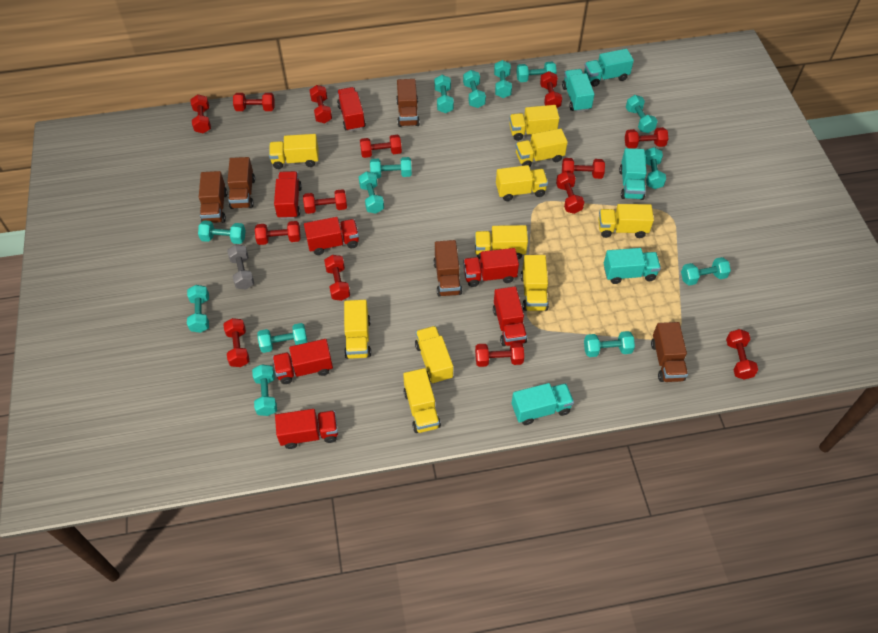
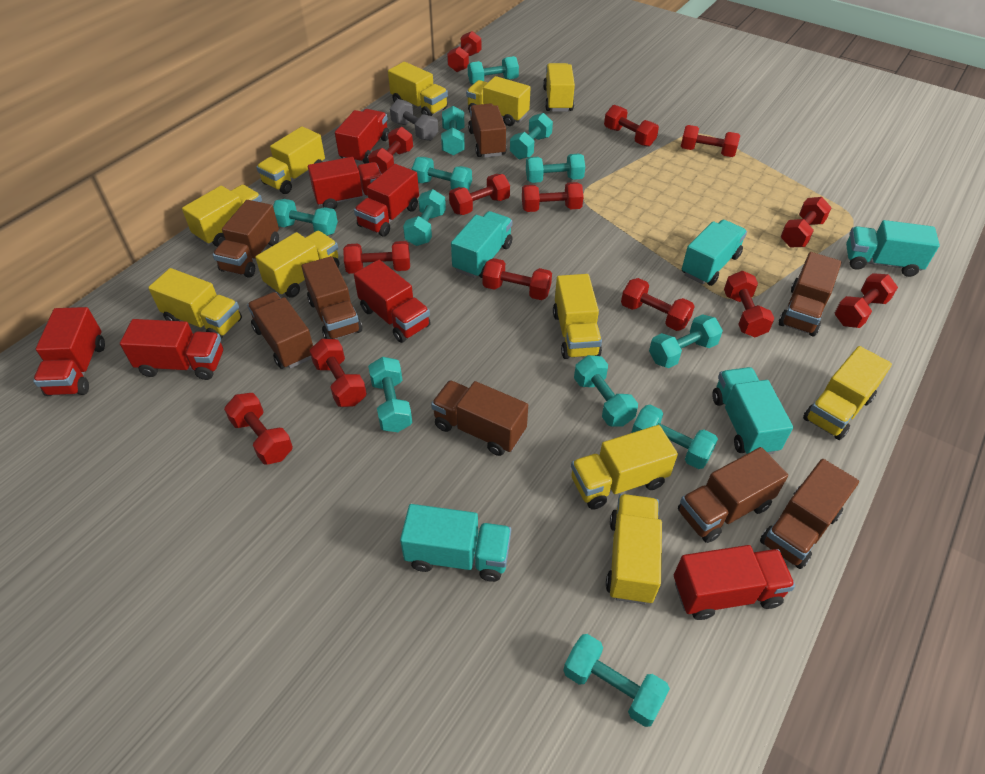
brown truck: 5 -> 8
turquoise dumbbell: 14 -> 12
yellow truck: 10 -> 11

